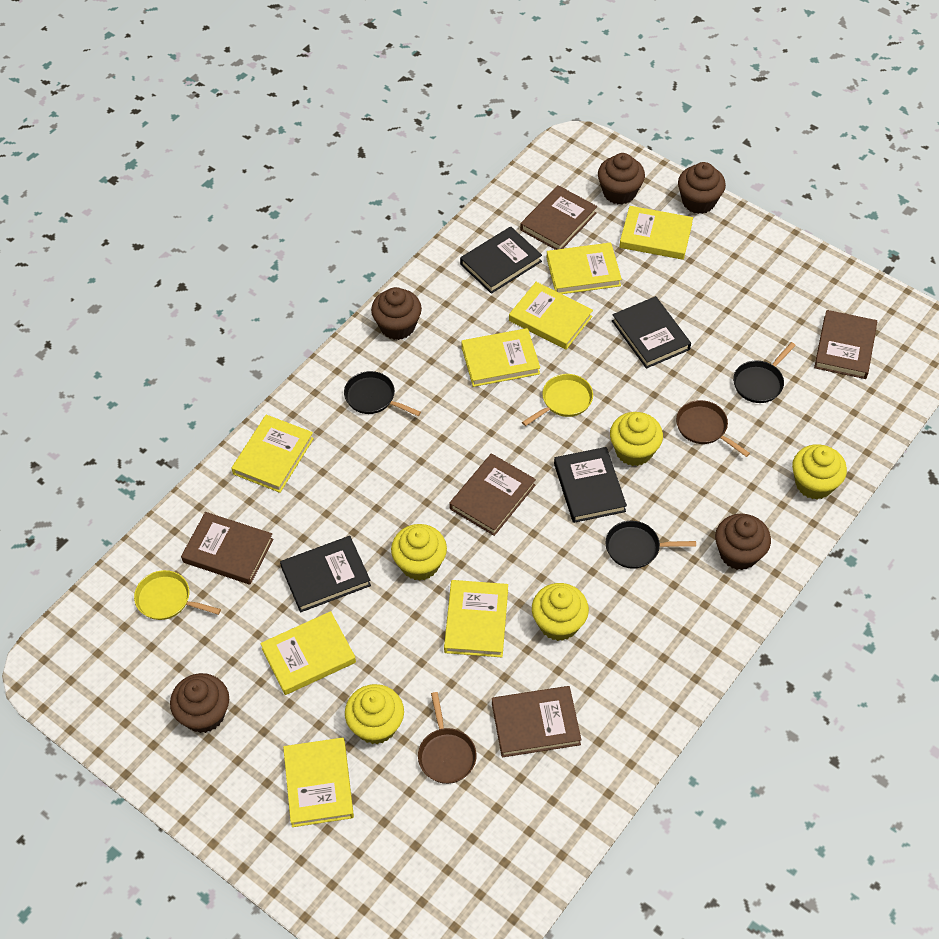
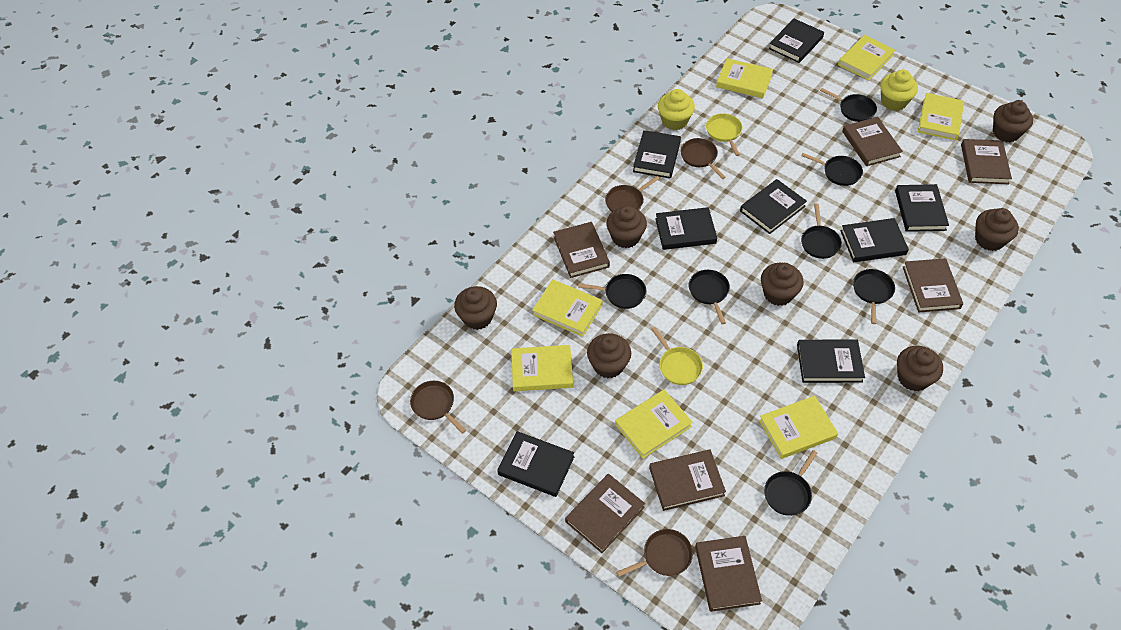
black book: 4 -> 8
black pan: 3 -> 7
brown book: 5 -> 7
brown cupcake: 5 -> 7
brown pan: 2 -> 4
yellow book: 8 -> 7
yellow cupcake: 5 -> 2

